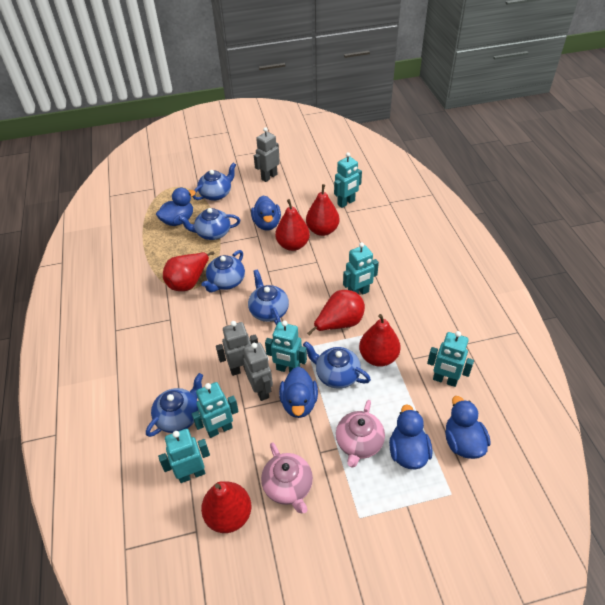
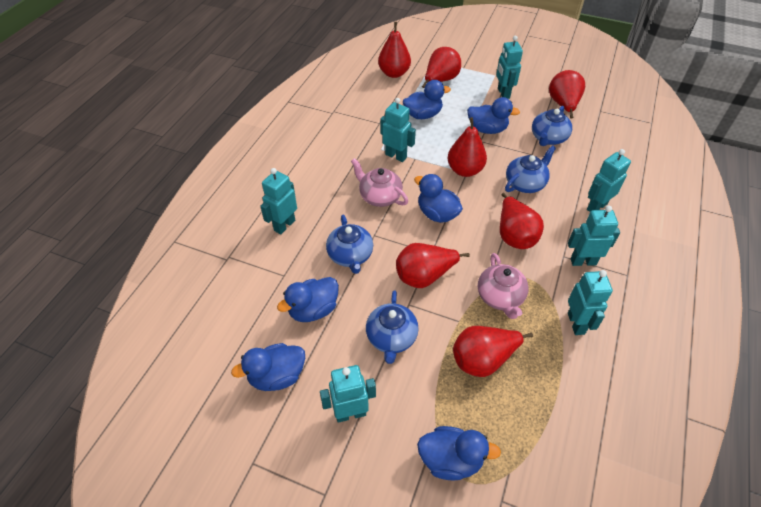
blue duck: 5 -> 6
blue teapot: 6 -> 4
grey robot: 3 -> 0
red pear: 6 -> 7
turquoise robot: 6 -> 7

